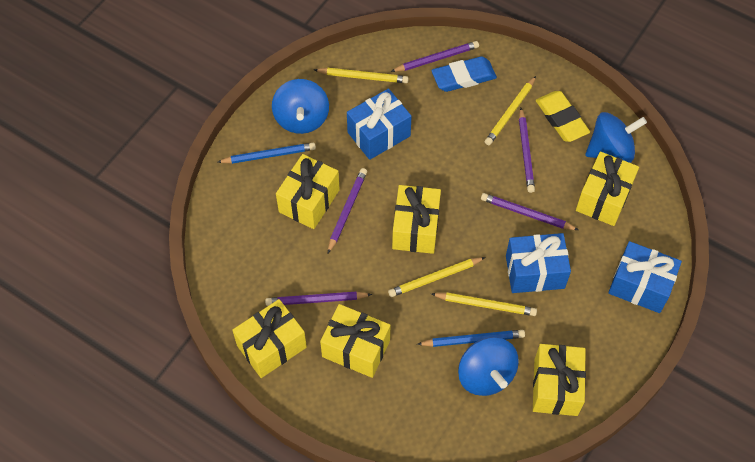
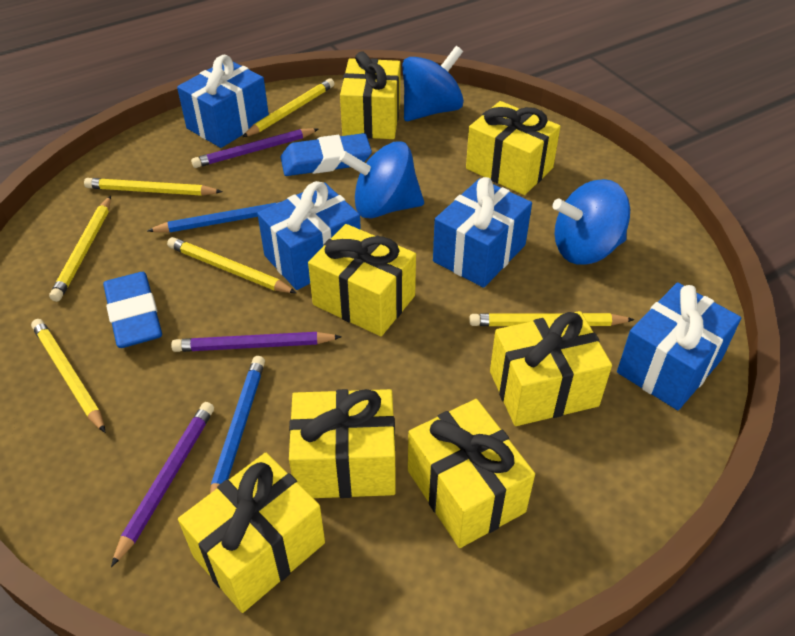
blue eraser: 1 -> 2
blue gift: 3 -> 4
purple pencil: 5 -> 3
yellow eraser: 1 -> 0
yellow gift: 6 -> 7
yellow pencil: 4 -> 6

